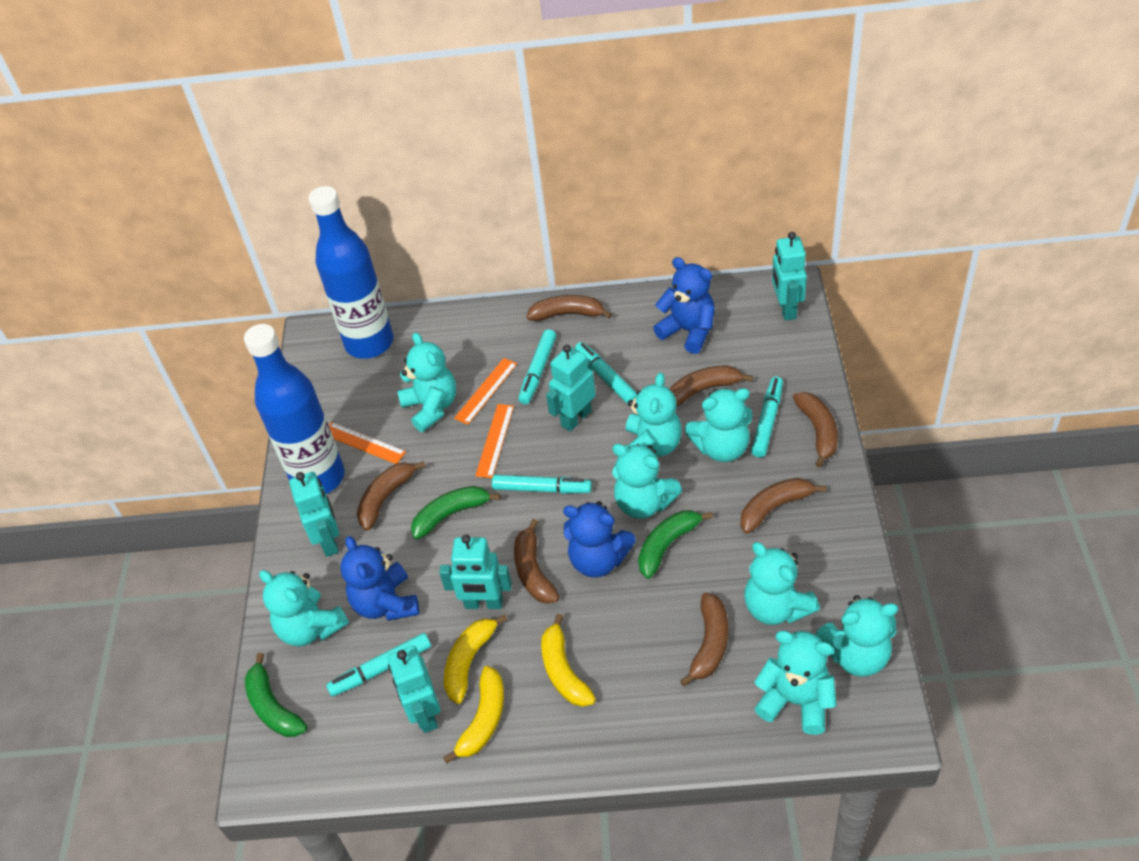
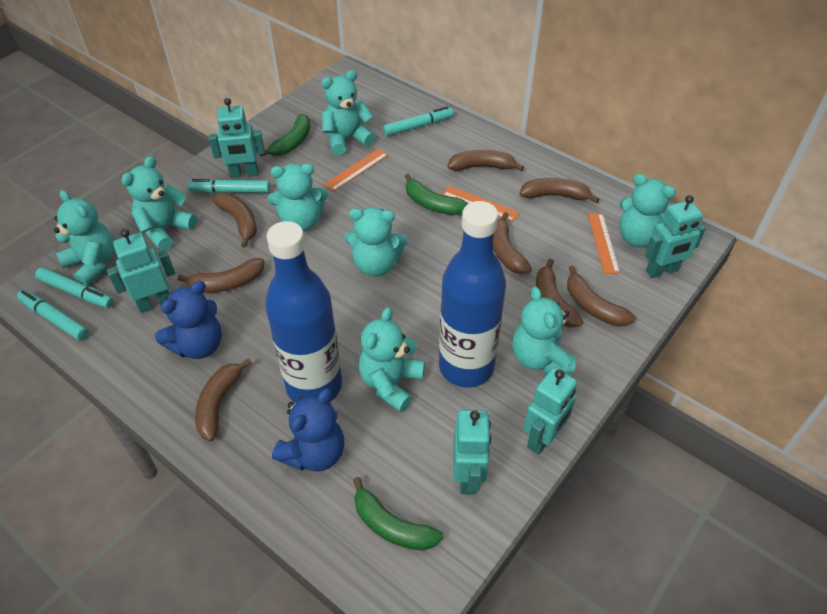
blue teddy bear: 3 -> 2
brown banana: 7 -> 8
turquoise marker: 5 -> 4
yellow banana: 3 -> 0

